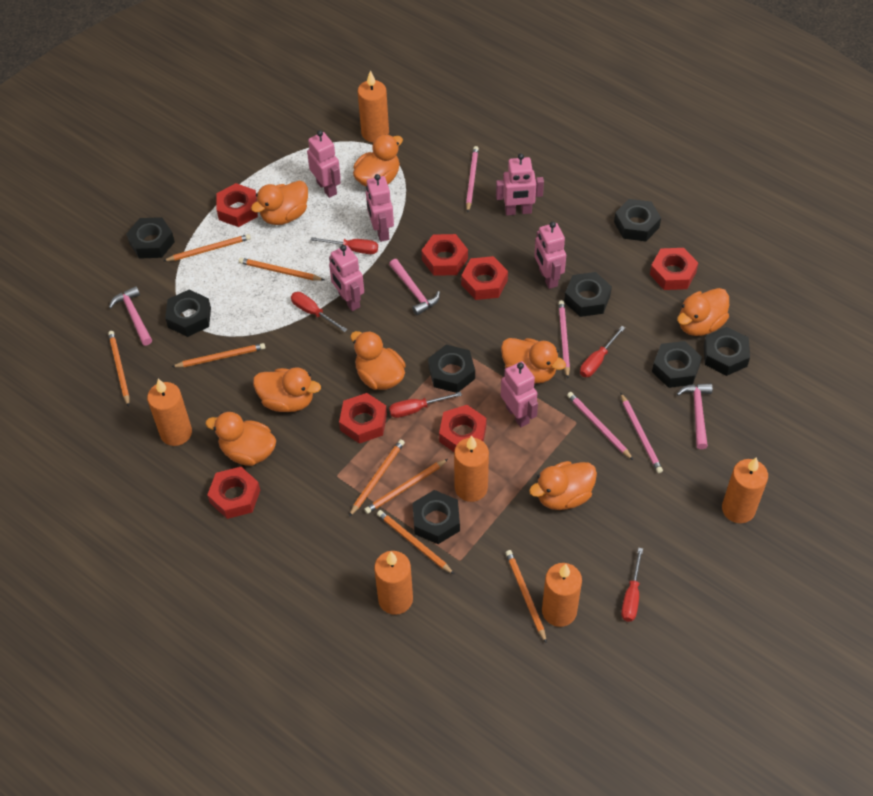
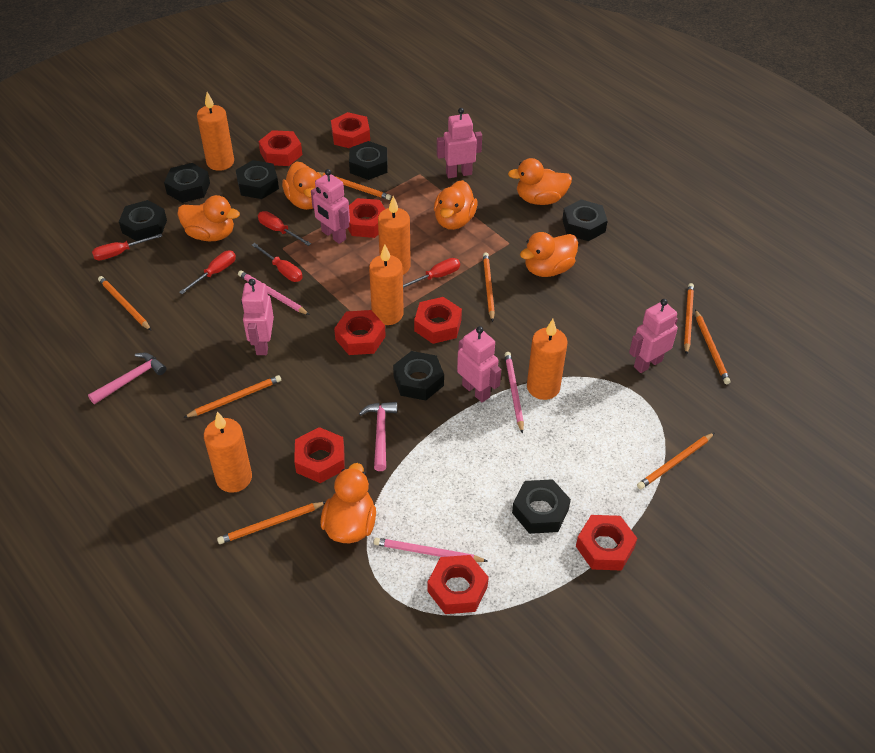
black nut: 8 -> 7
orange candle: 6 -> 5
orange duck: 8 -> 6
pink hammer: 3 -> 2
pink pencil: 4 -> 3
pink robot: 6 -> 5
red nut: 7 -> 8

